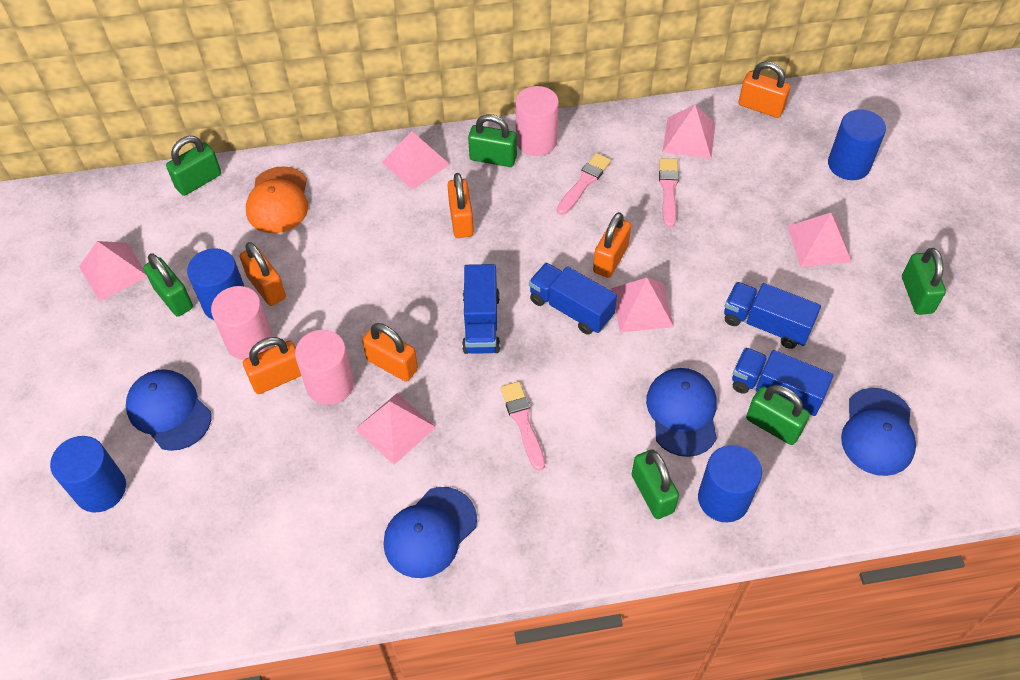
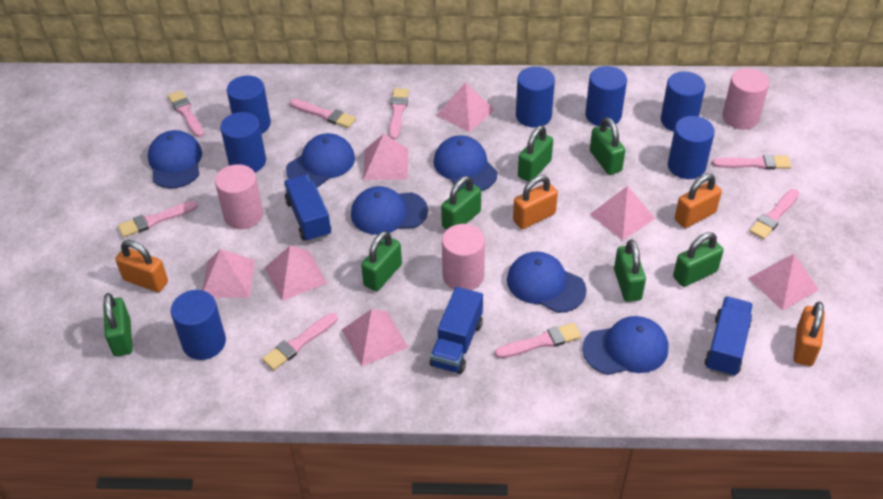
blue cap: 4 -> 6
blue cylinder: 4 -> 7
blue truck: 4 -> 3
green padlock: 6 -> 7
orange cap: 1 -> 0
orange padlock: 6 -> 4
pink brush: 3 -> 8
pink pyramid: 6 -> 7

